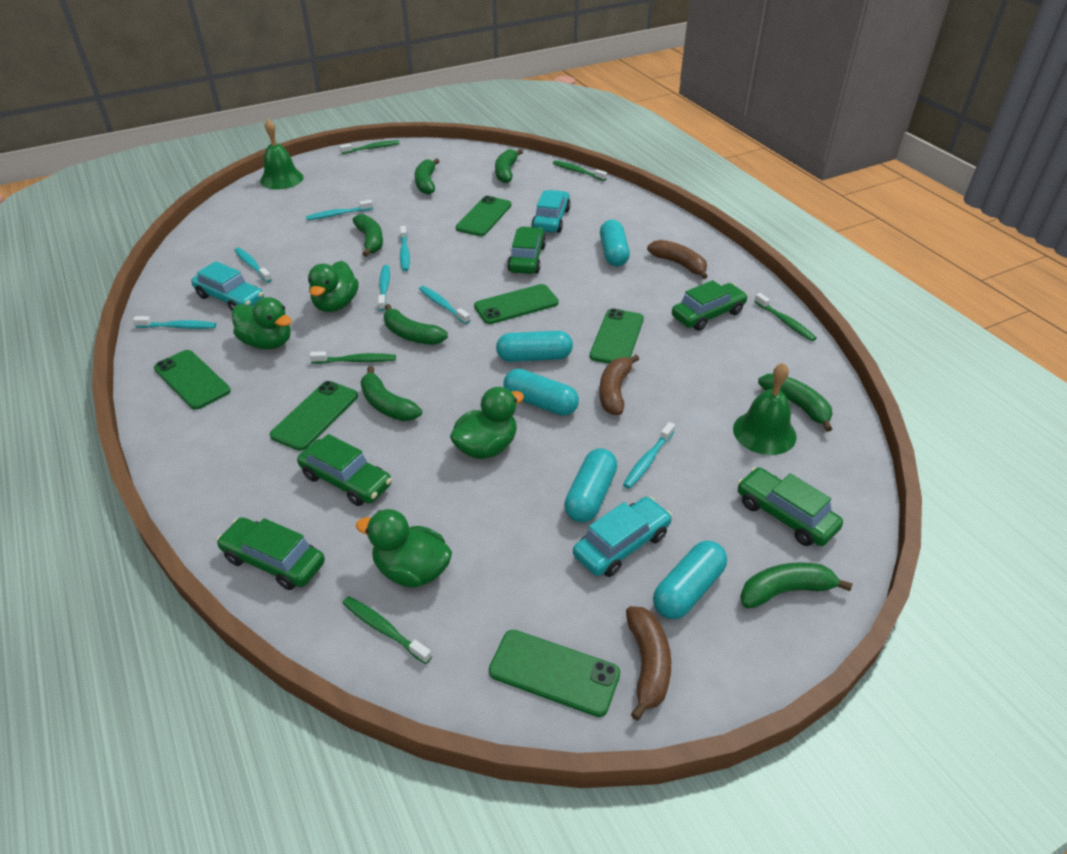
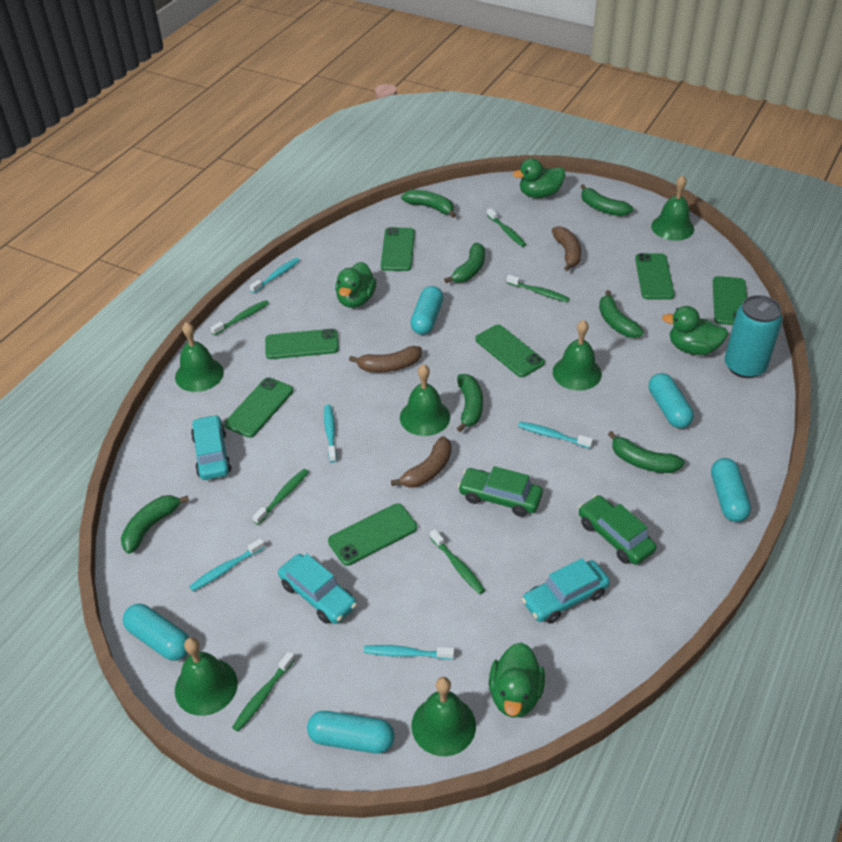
green bell: 2 -> 6
green car: 5 -> 2
green phone: 6 -> 7
green toothbrush: 5 -> 6
turquoise can: 0 -> 1
turquoise toothbrush: 7 -> 5

